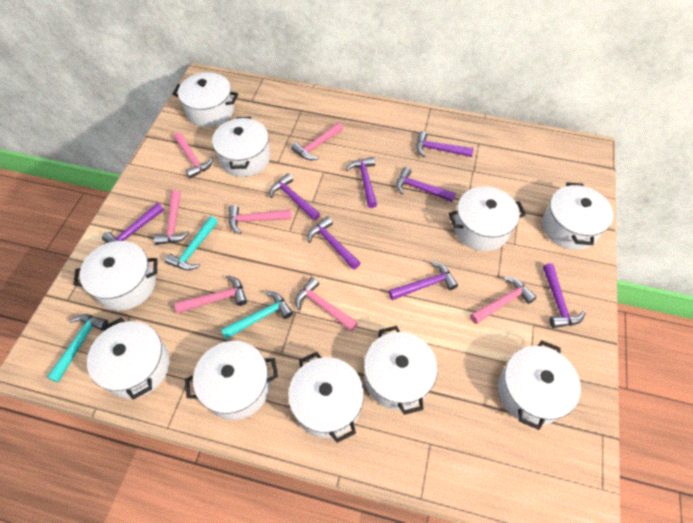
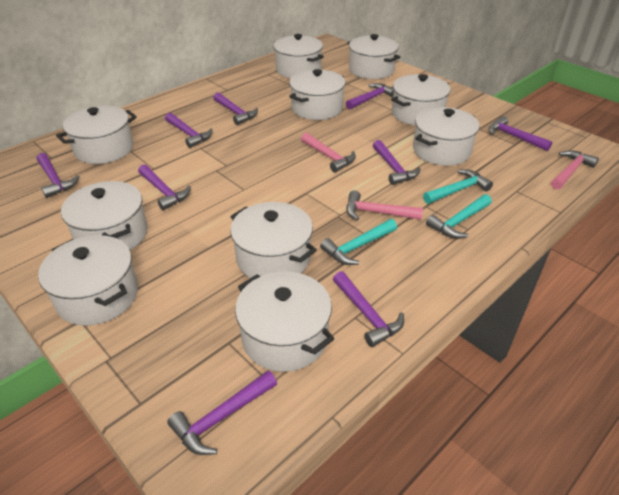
pink hammer: 7 -> 3
purple hammer: 8 -> 9

